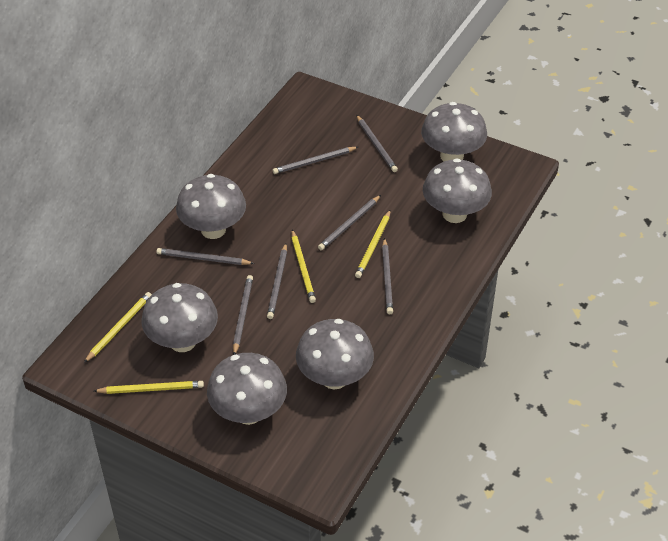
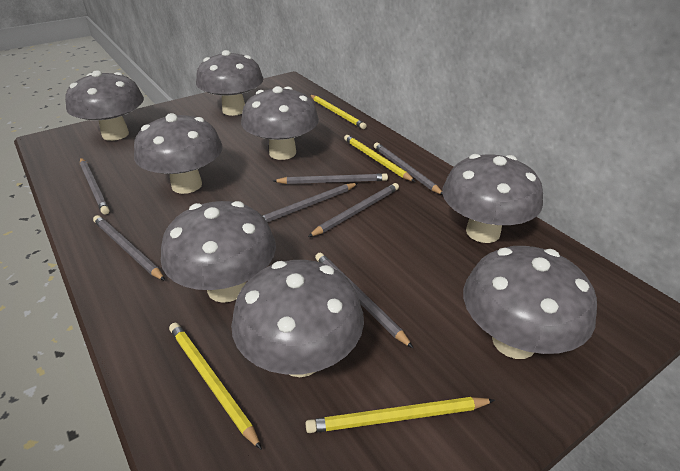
grey mushroom: 6 -> 8

